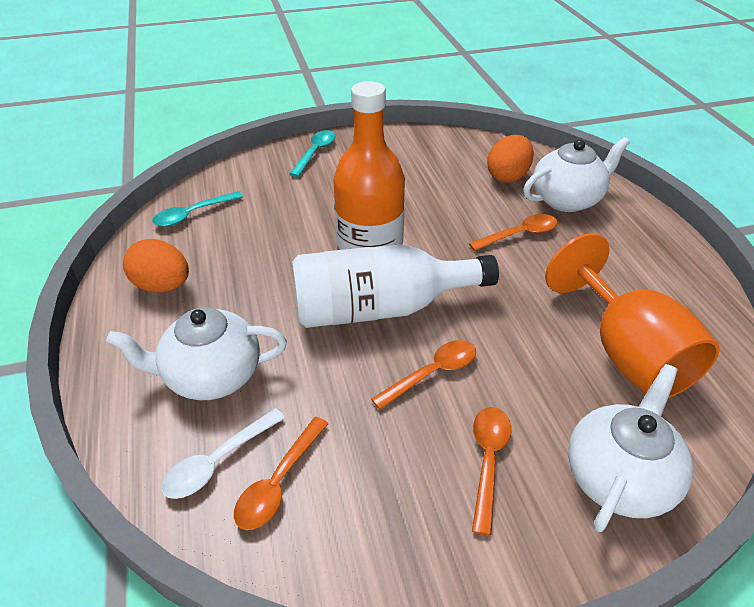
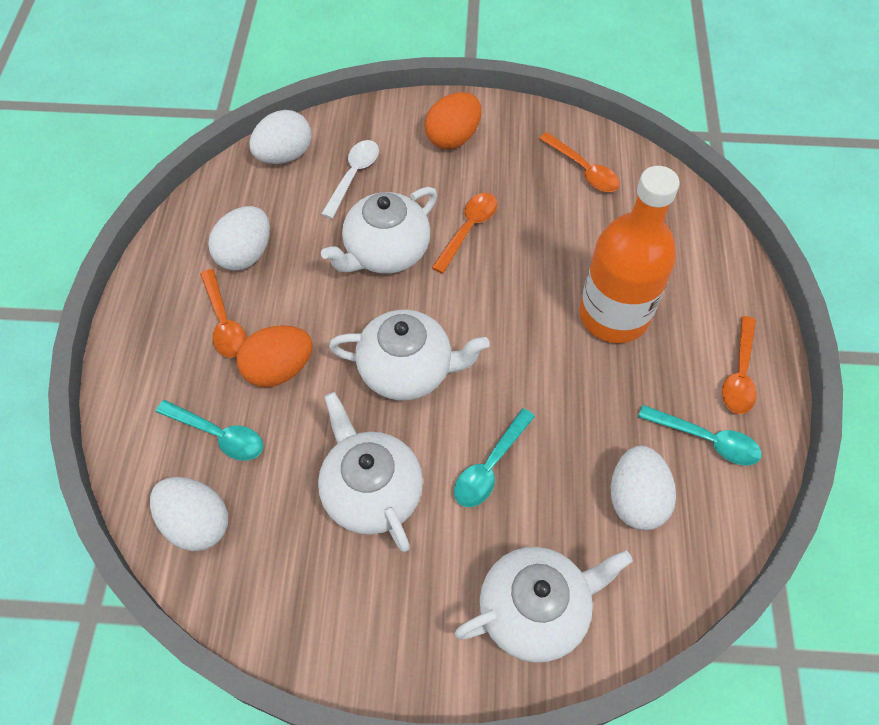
orange goblet: 1 -> 0
turquoise spoon: 2 -> 3
white bottle: 1 -> 0
white egg: 0 -> 4
white teapot: 3 -> 4

